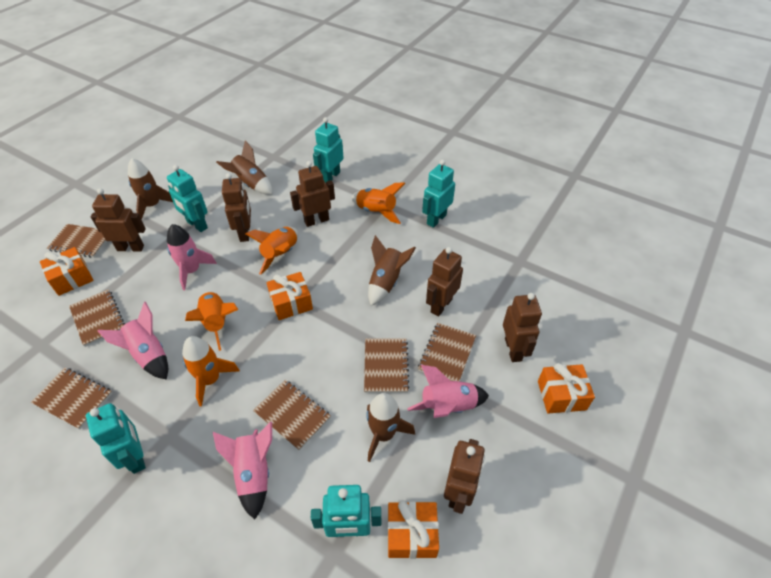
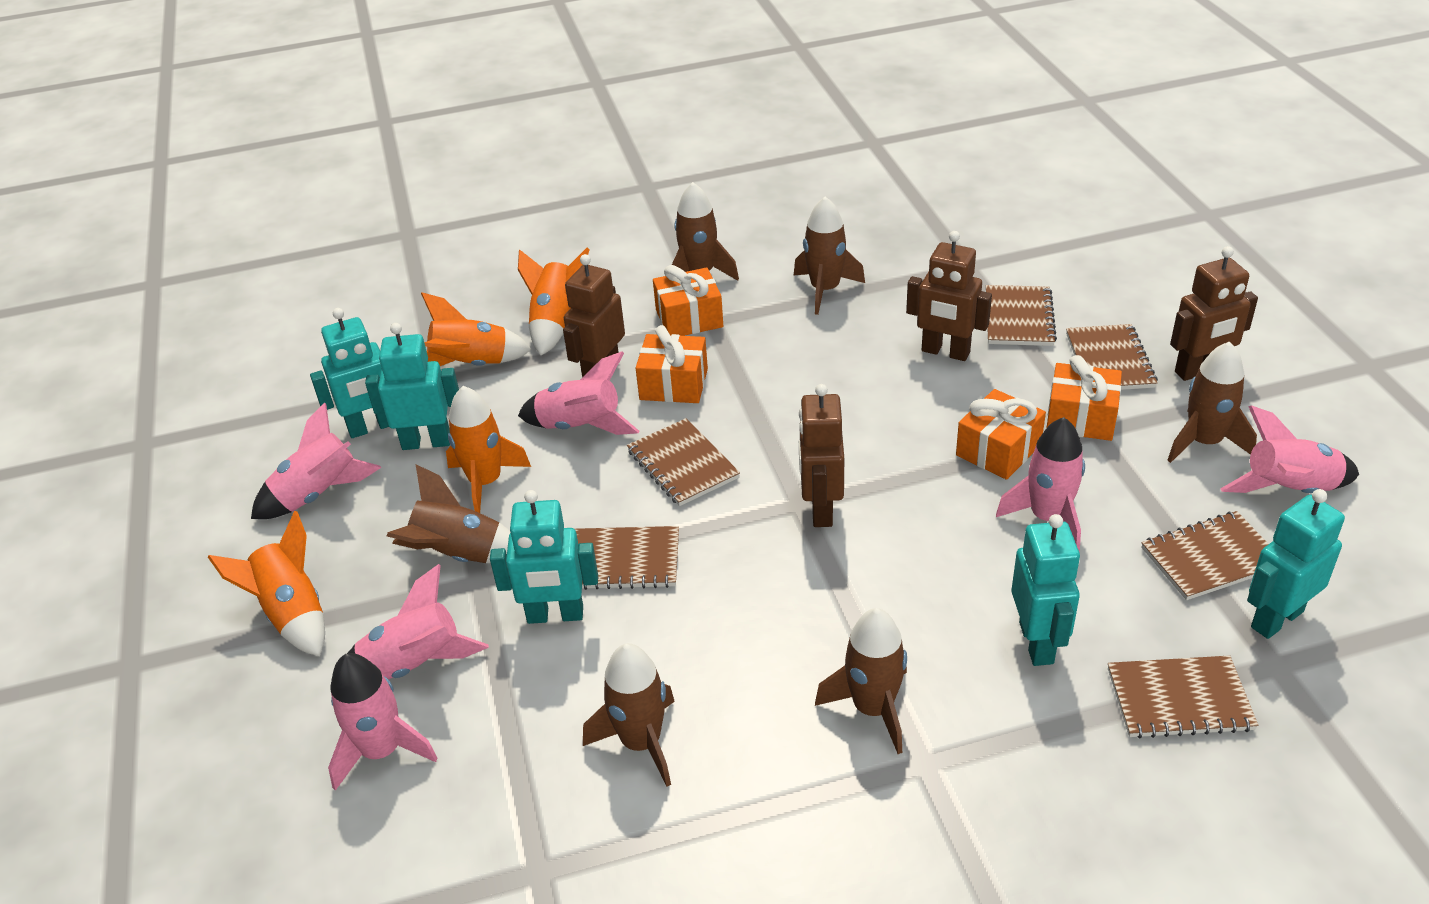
brown robot: 6 -> 4
brown rocket: 4 -> 6
pink rocket: 4 -> 6

